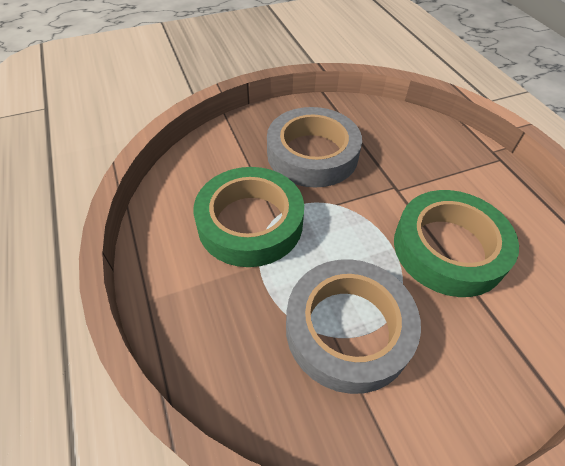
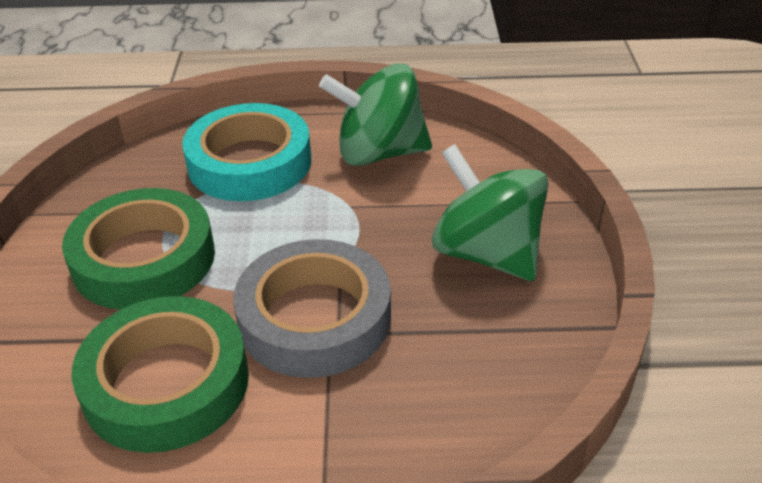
green spinning top: 0 -> 2
grey tape: 2 -> 1
turquoise tape: 0 -> 1

